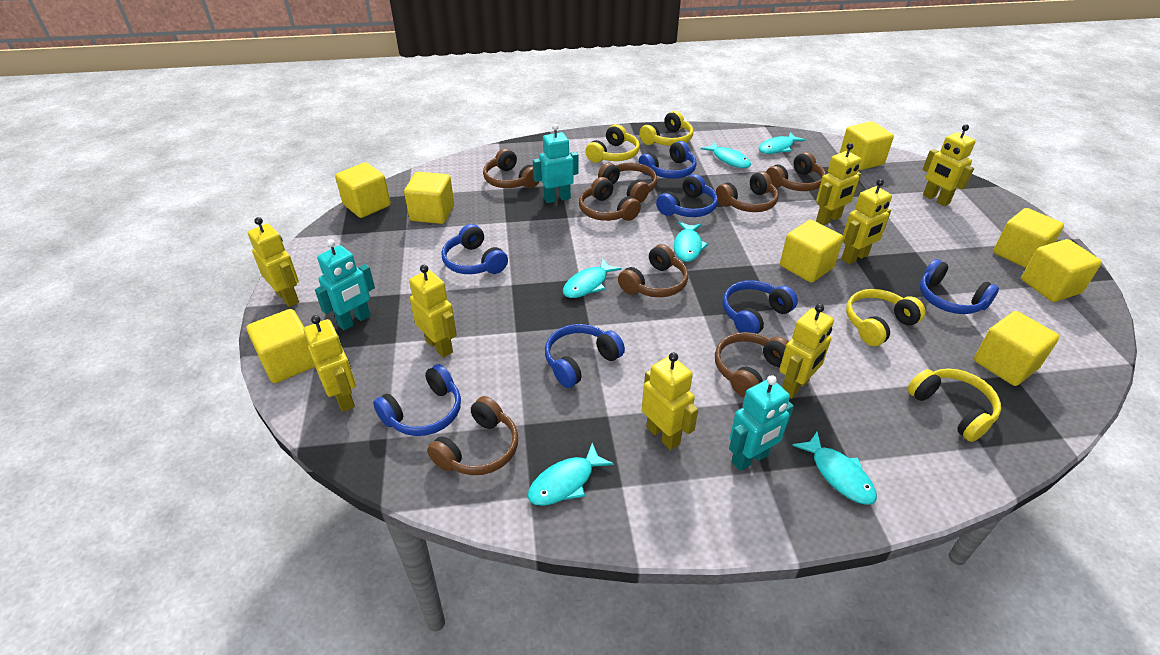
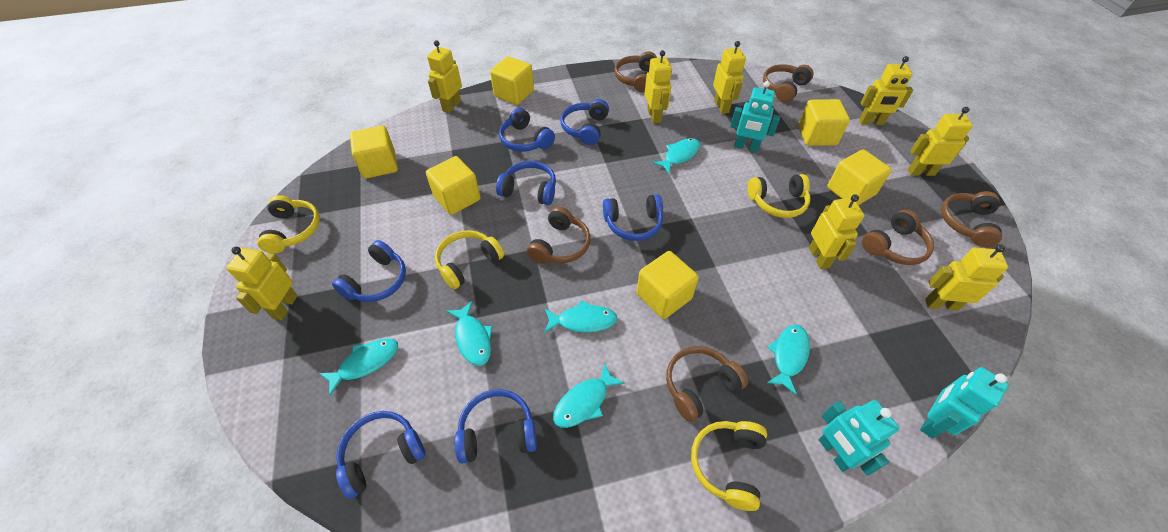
brown headphones: 8 -> 6
yellow cube: 8 -> 6

